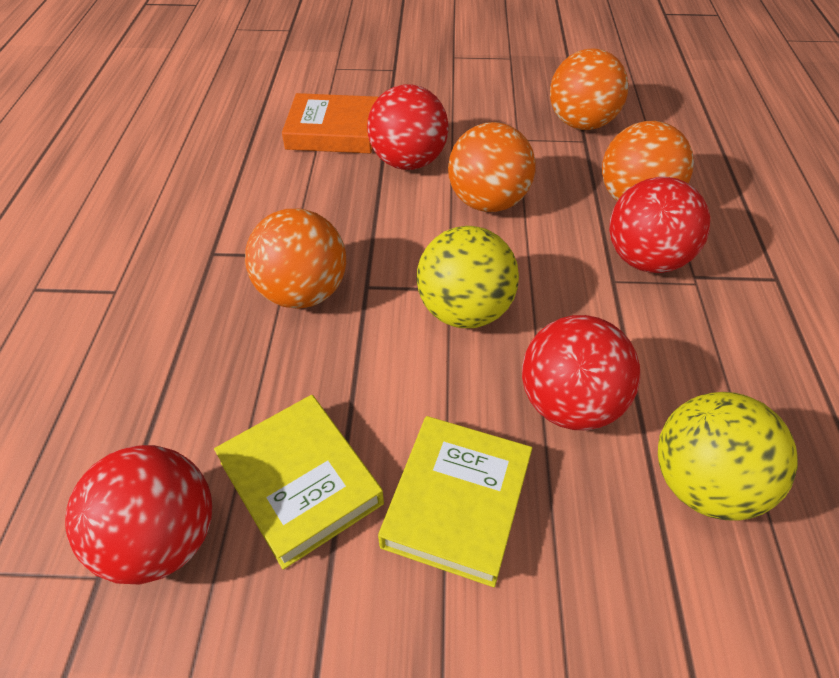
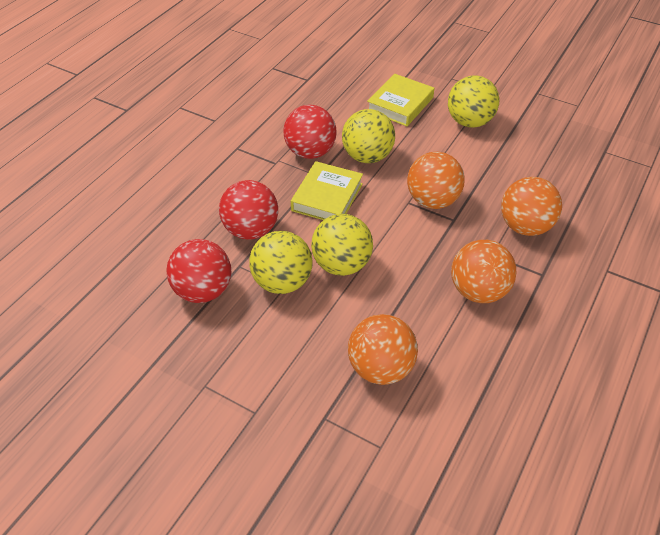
orange book: 1 -> 0
red ball: 4 -> 3
yellow ball: 2 -> 4

